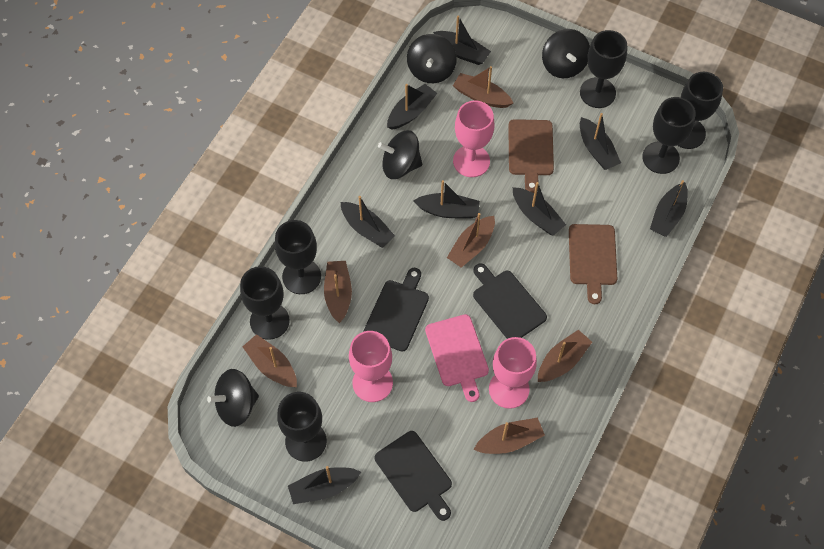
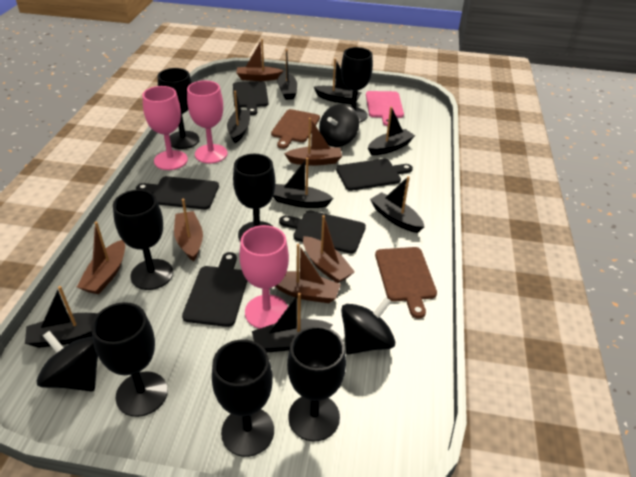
black cutting board: 3 -> 5
black goblet: 6 -> 7
black spinning top: 4 -> 3

